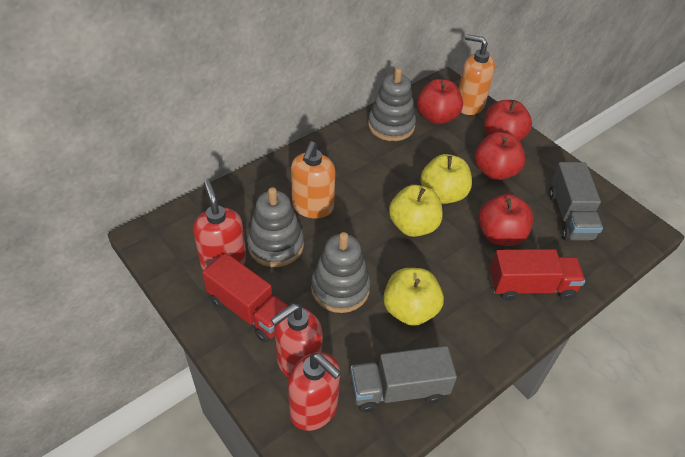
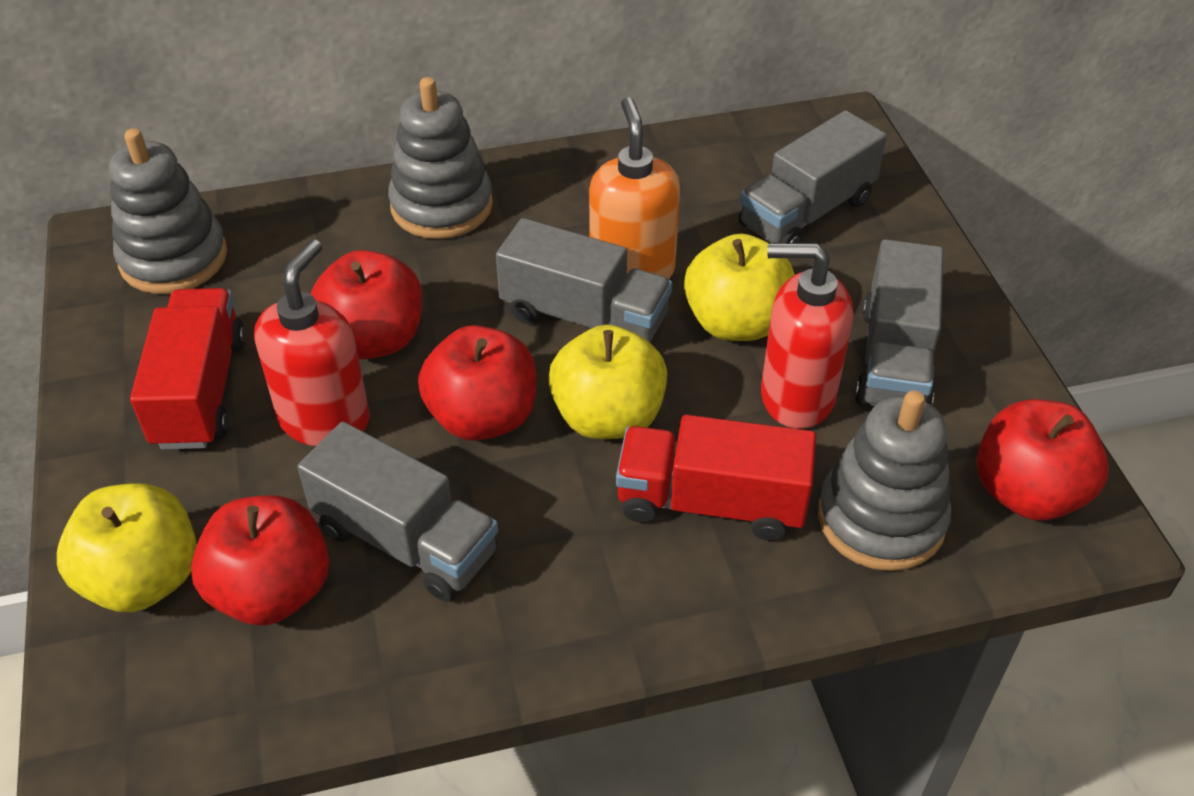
grey truck: 2 -> 4
orange soap dispenser: 2 -> 1
red soap dispenser: 3 -> 2

